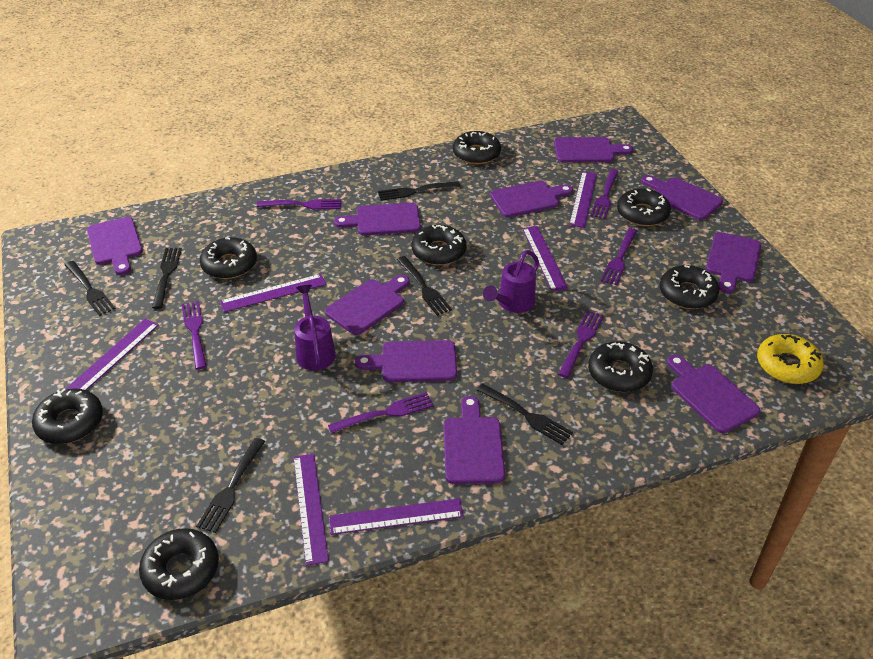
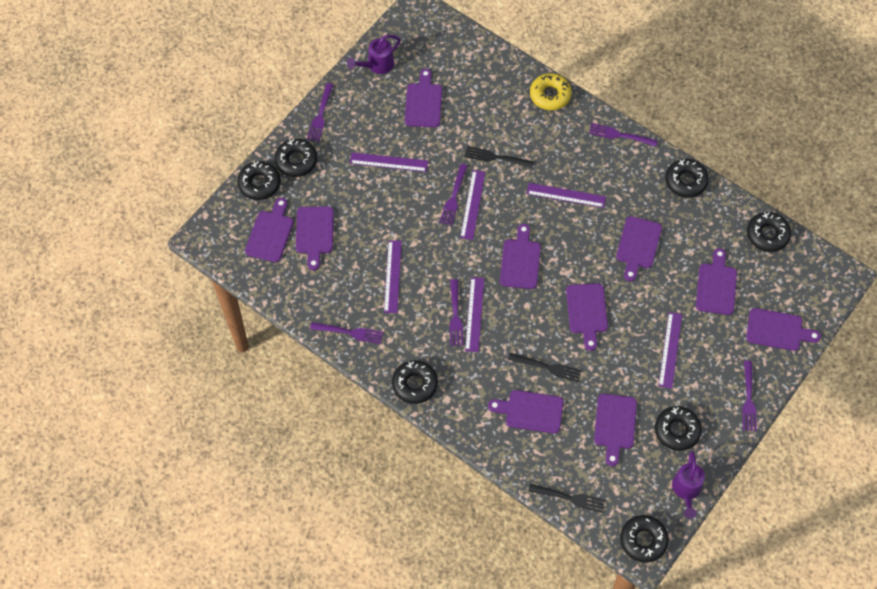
black donut: 8 -> 7
black fork: 6 -> 3

